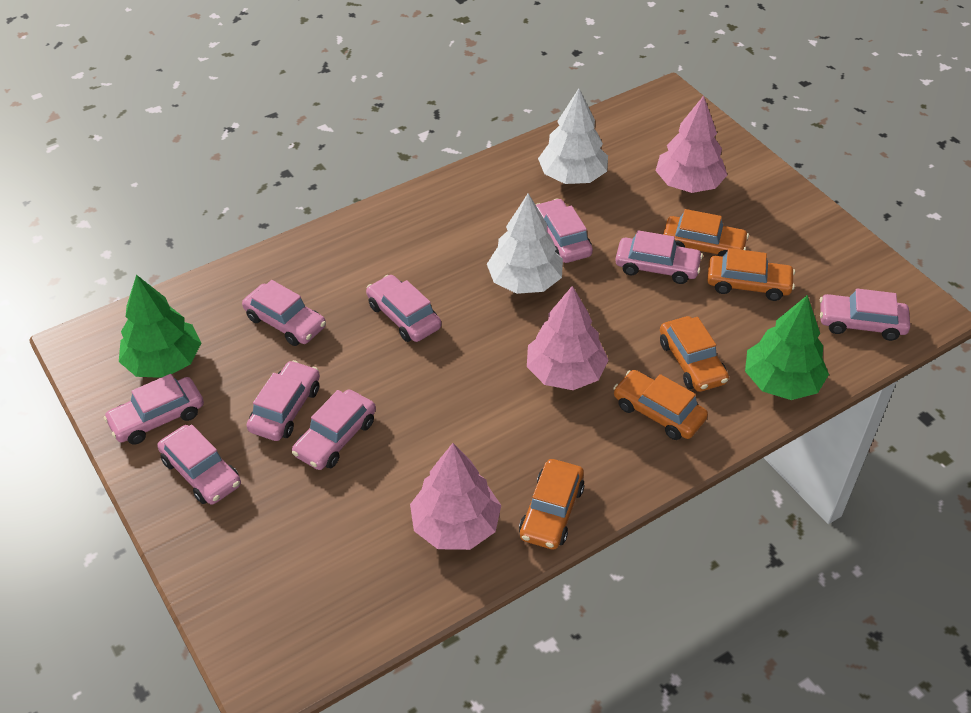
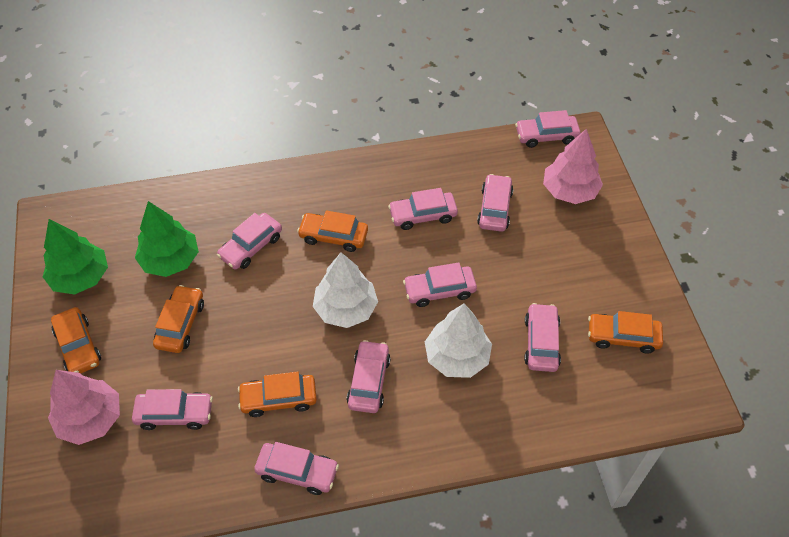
pink tree: 3 -> 2

